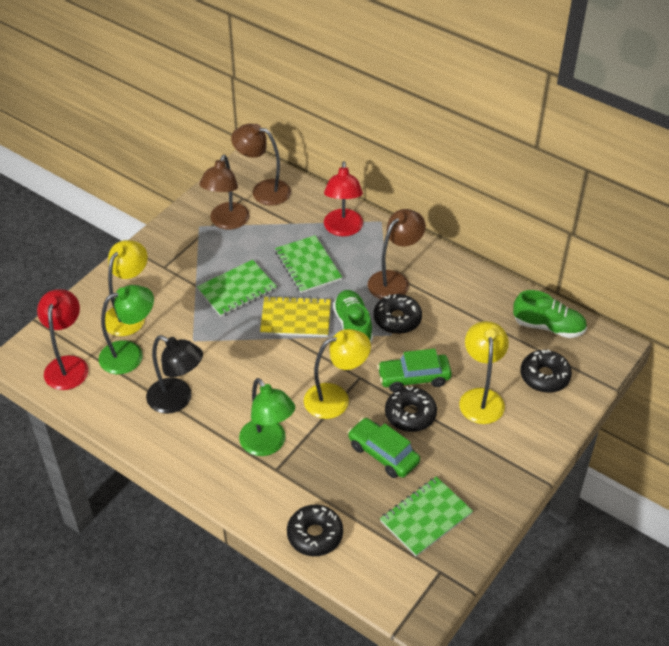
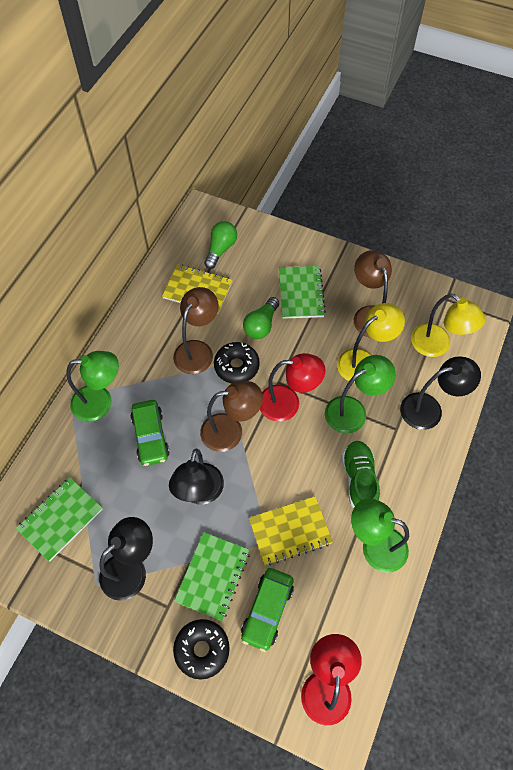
black donut: 4 -> 2
black lamp: 1 -> 3
green lamp: 2 -> 3
green light bulb: 0 -> 2
green shoe: 2 -> 1
yellow lamp: 3 -> 2
yellow notebook: 1 -> 2

